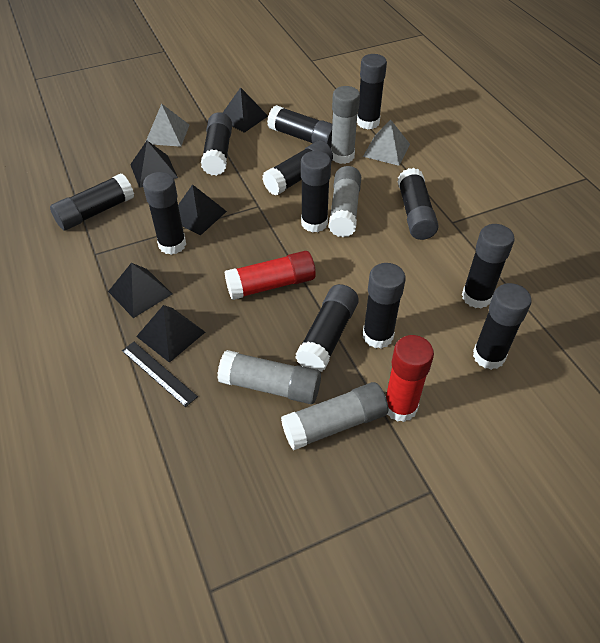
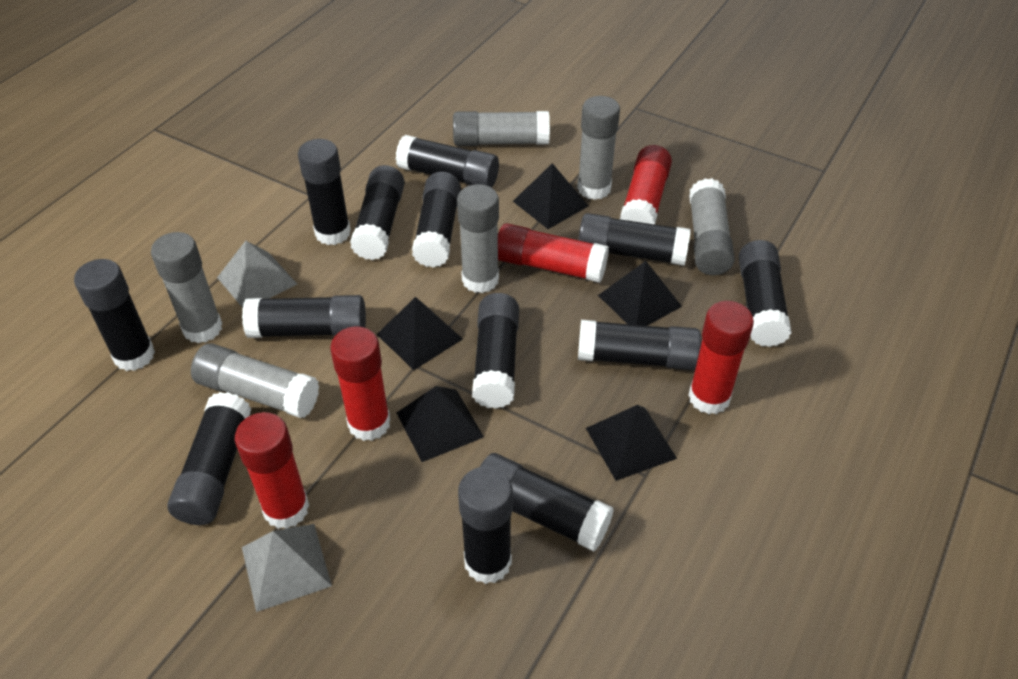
black glue stick: 12 -> 13
black ruler: 1 -> 0
grey glue stick: 4 -> 6
red glue stick: 2 -> 5

